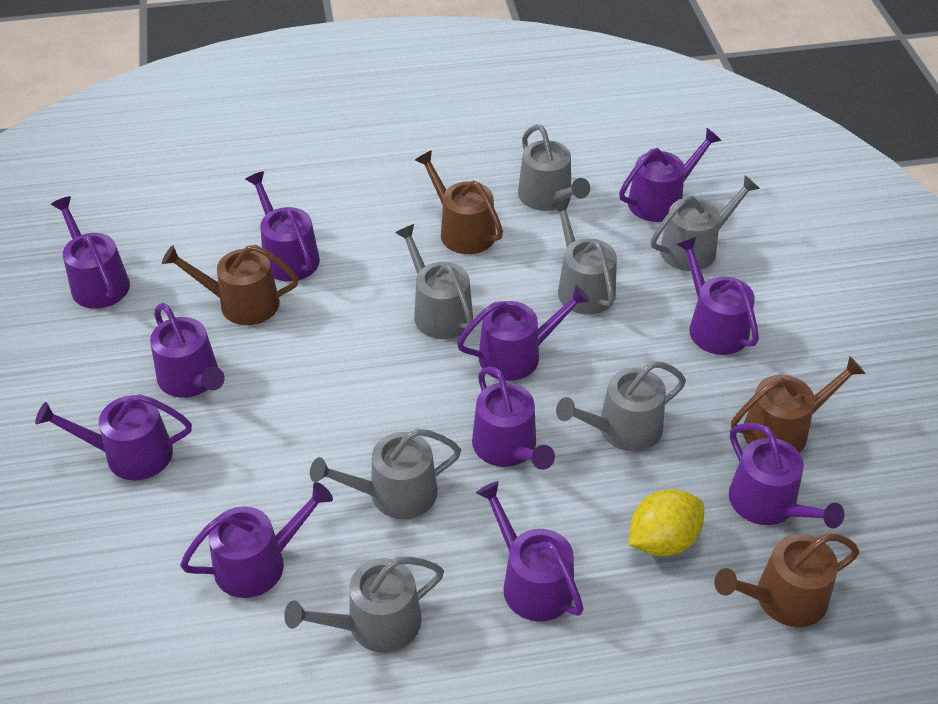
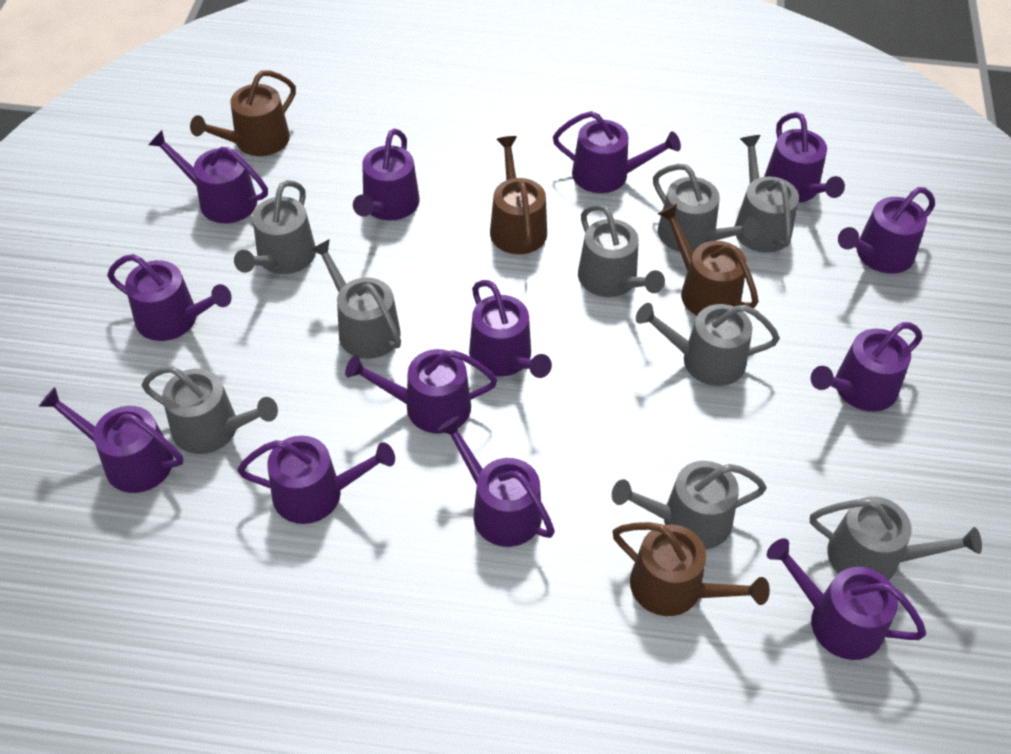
grey watering can: 7 -> 9
purple watering can: 11 -> 13
yellow lemon: 1 -> 0

